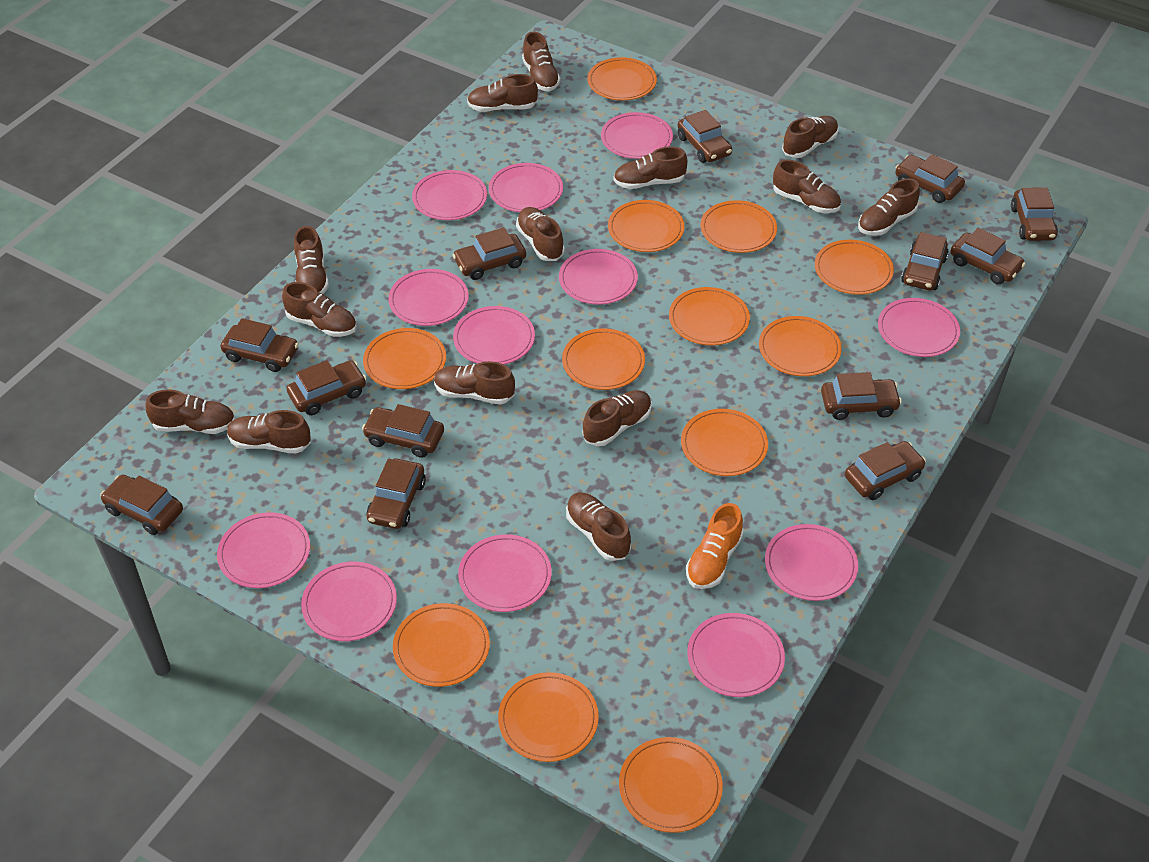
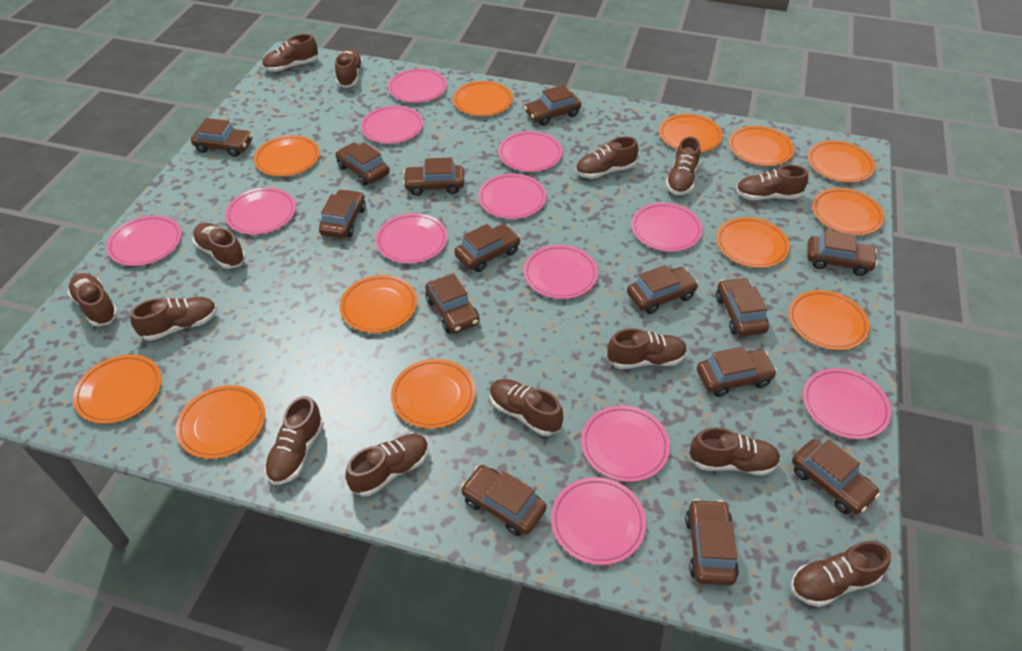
brown car: 13 -> 14
orange shoe: 1 -> 0

